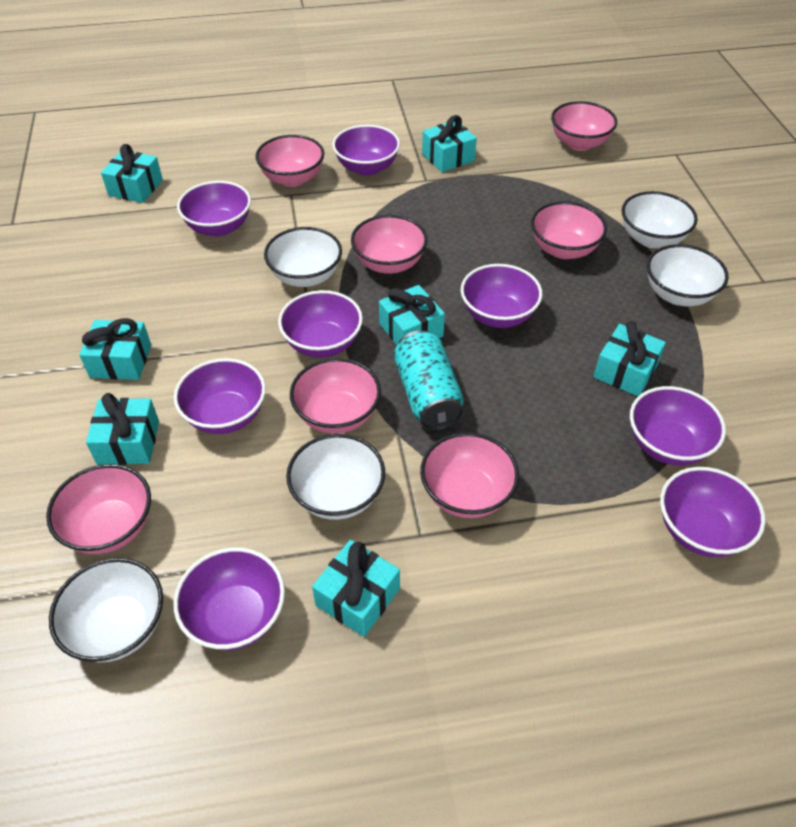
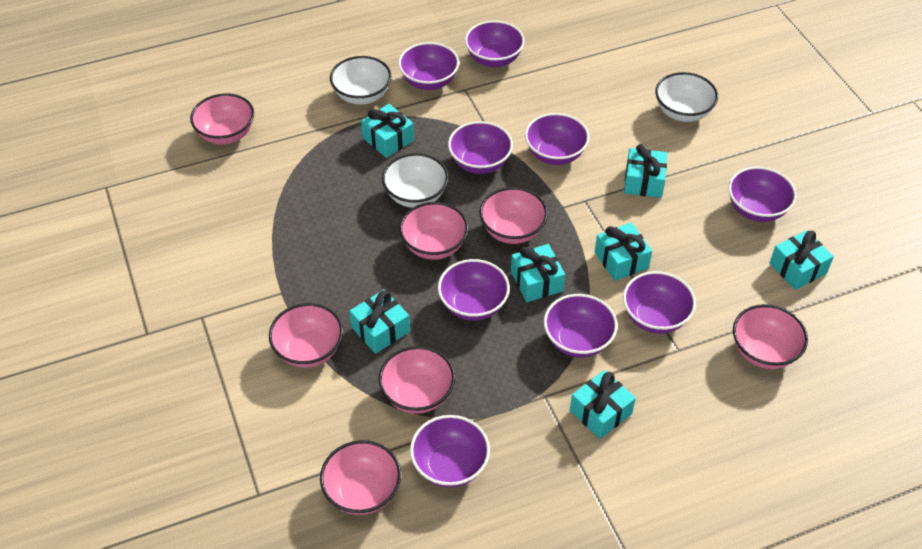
purple bowl: 8 -> 9
turquoise can: 1 -> 0
white bowl: 5 -> 3

